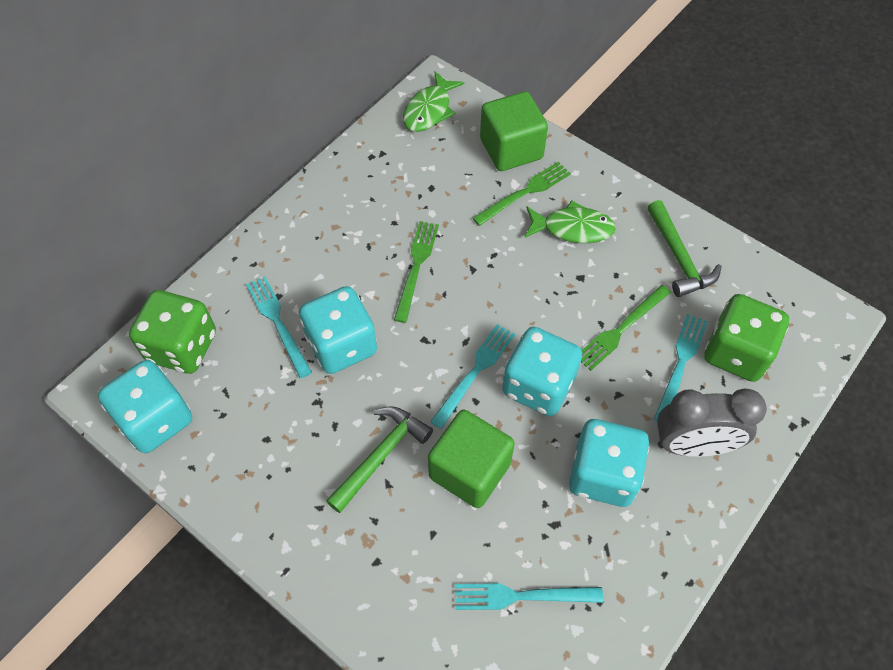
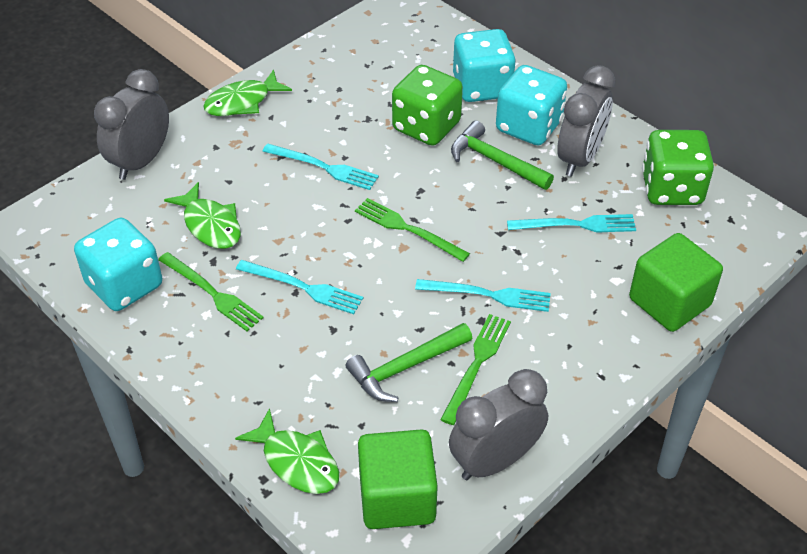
green fish: 2 -> 3
grey clock: 1 -> 3
turquoise dice: 4 -> 3

